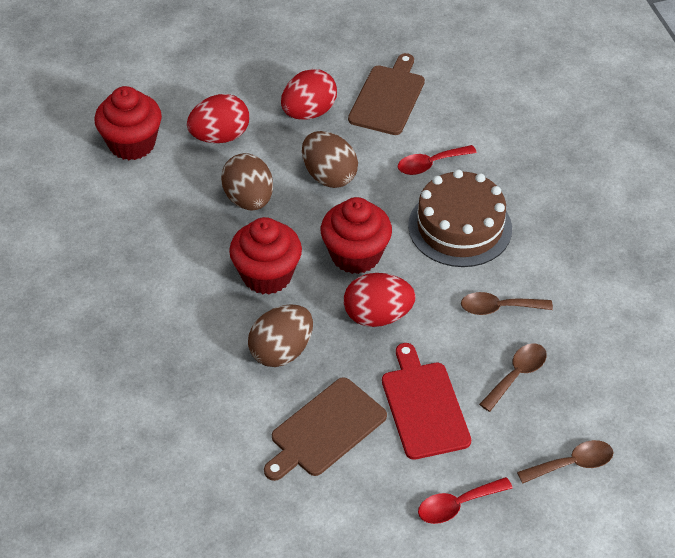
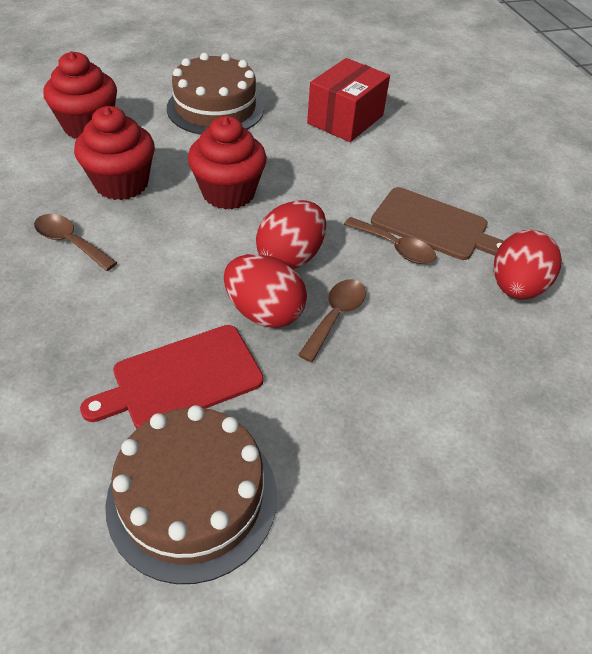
brown cake: 1 -> 2
brown cutting board: 2 -> 1
brown egg: 3 -> 0
red box: 0 -> 1
red spoon: 2 -> 0

